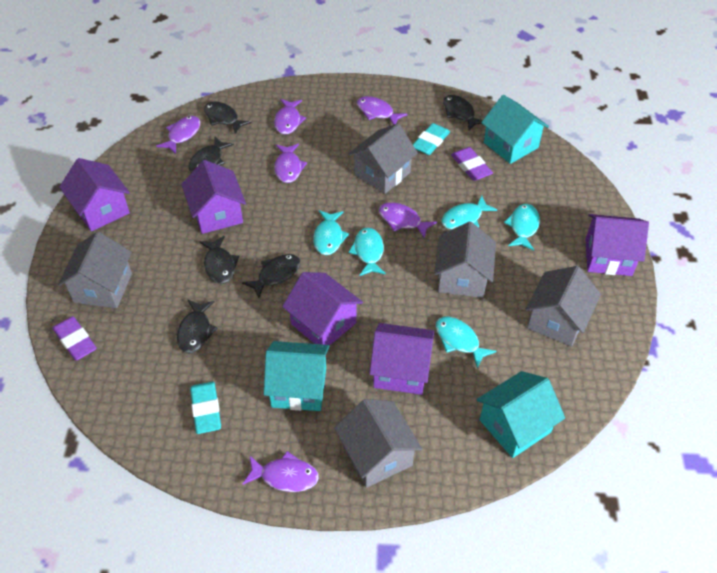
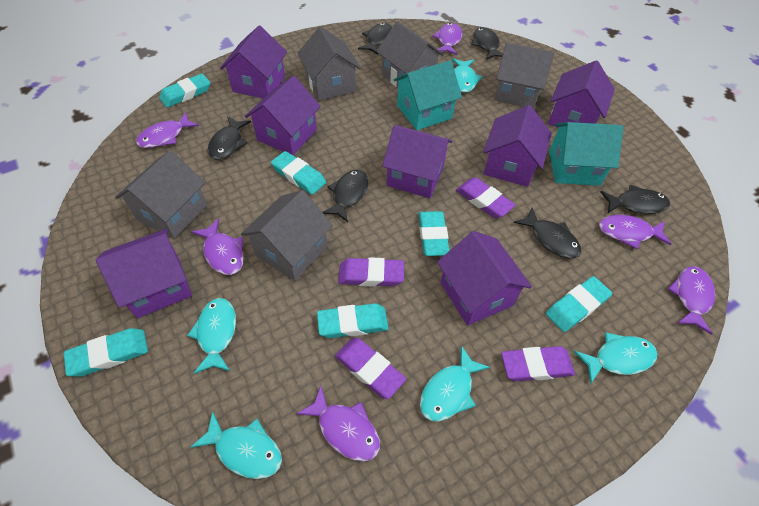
purple eraser: 2 -> 4
purple house: 5 -> 7
turquoise eraser: 2 -> 6
turquoise house: 3 -> 2

